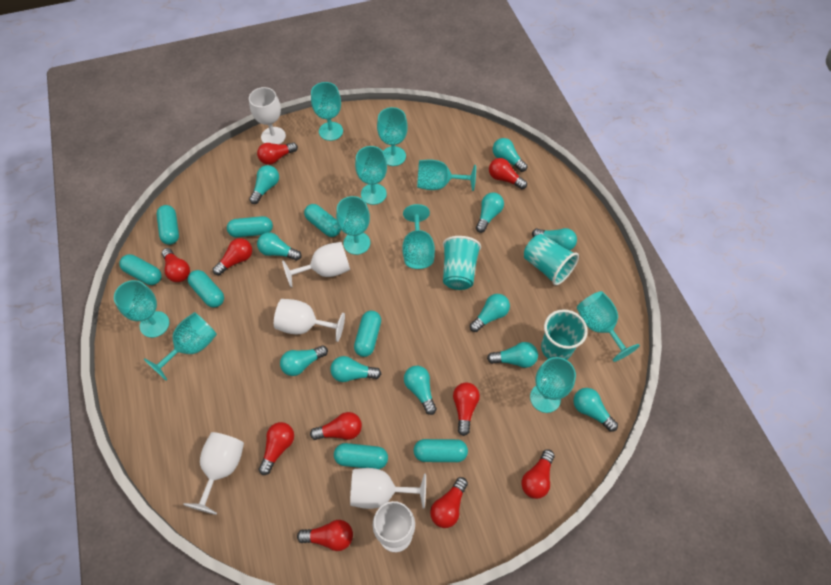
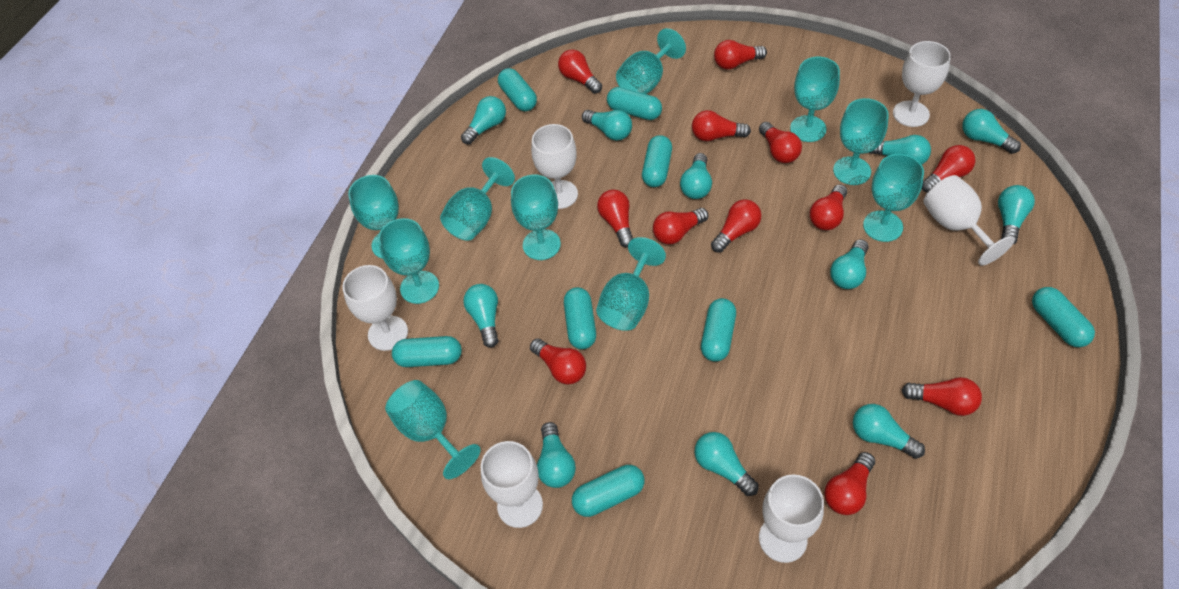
red light bulb: 10 -> 12
turquoise cup: 3 -> 0

